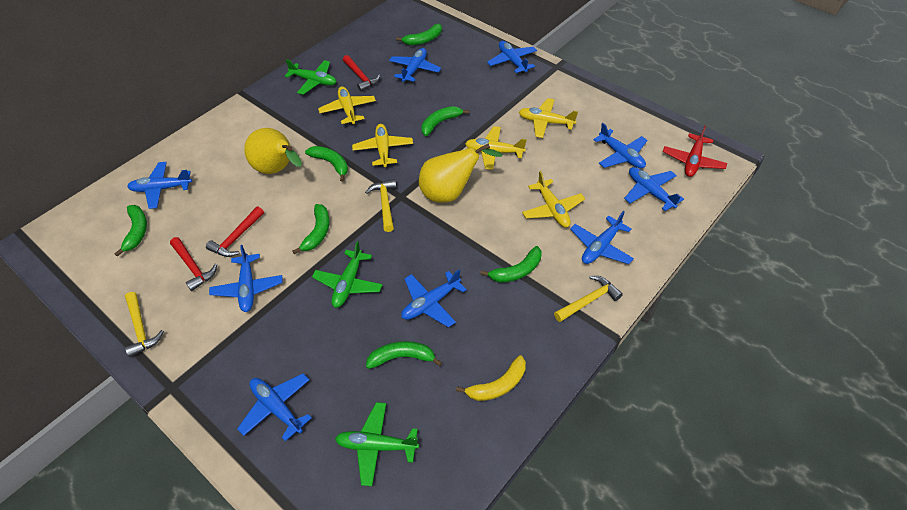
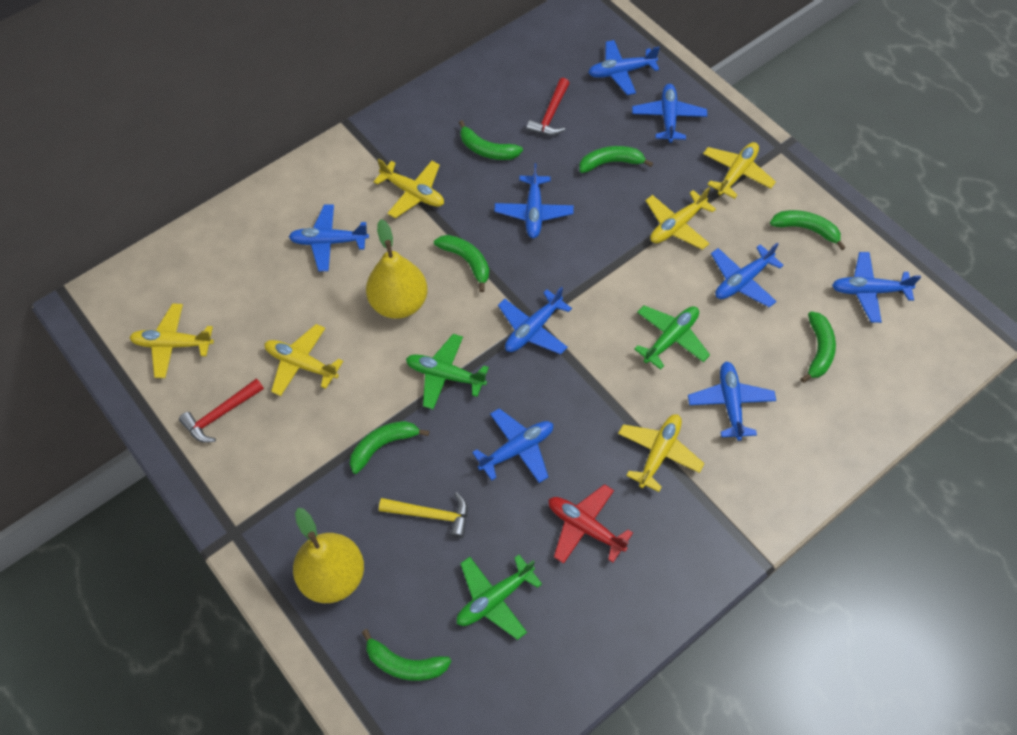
red hammer: 3 -> 2
yellow banana: 1 -> 0
yellow hammer: 3 -> 1
yellow plane: 5 -> 6

